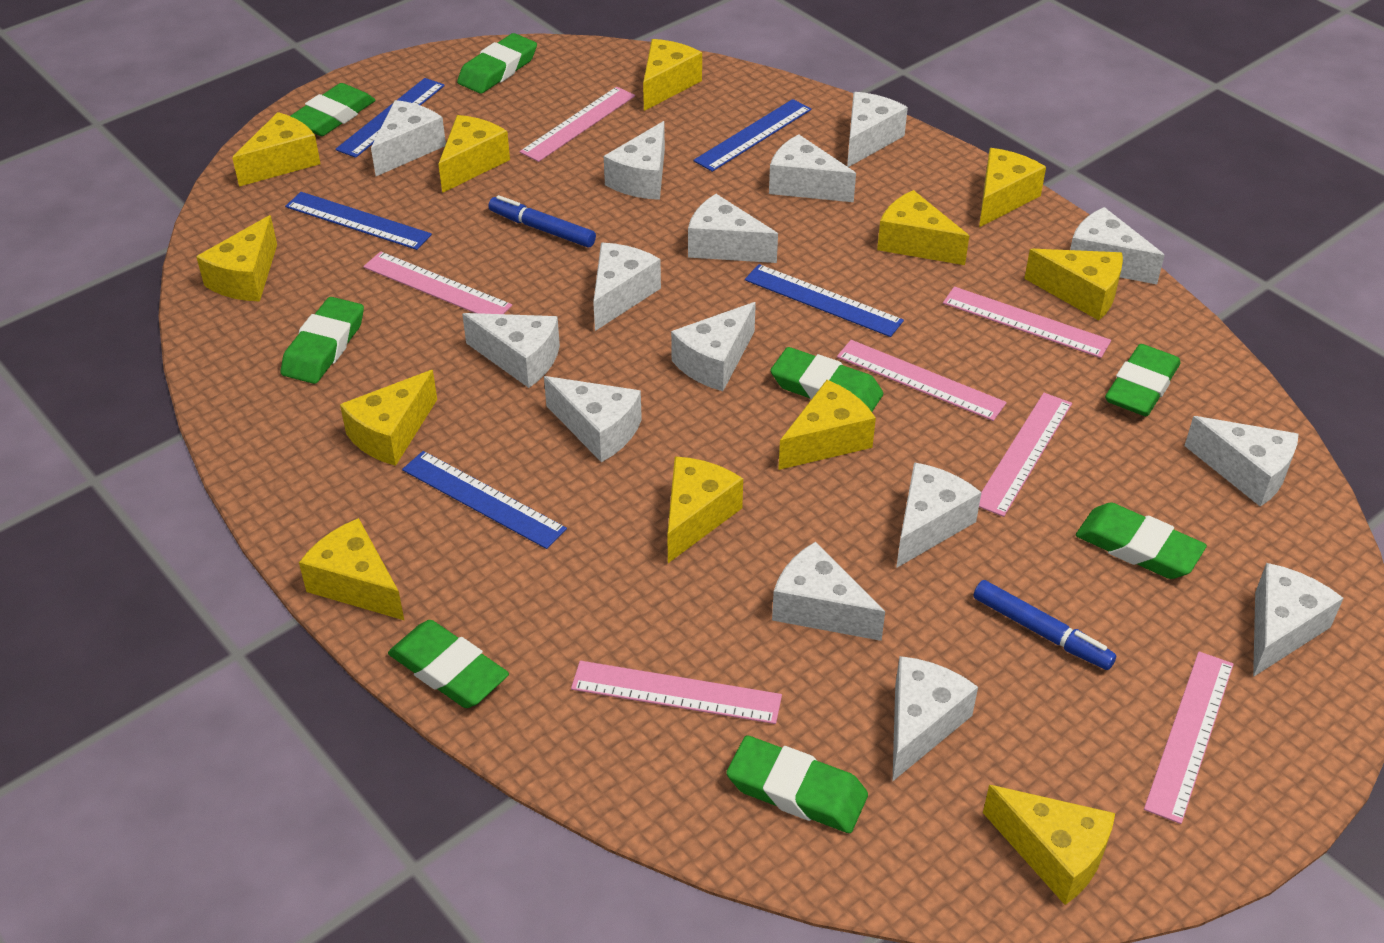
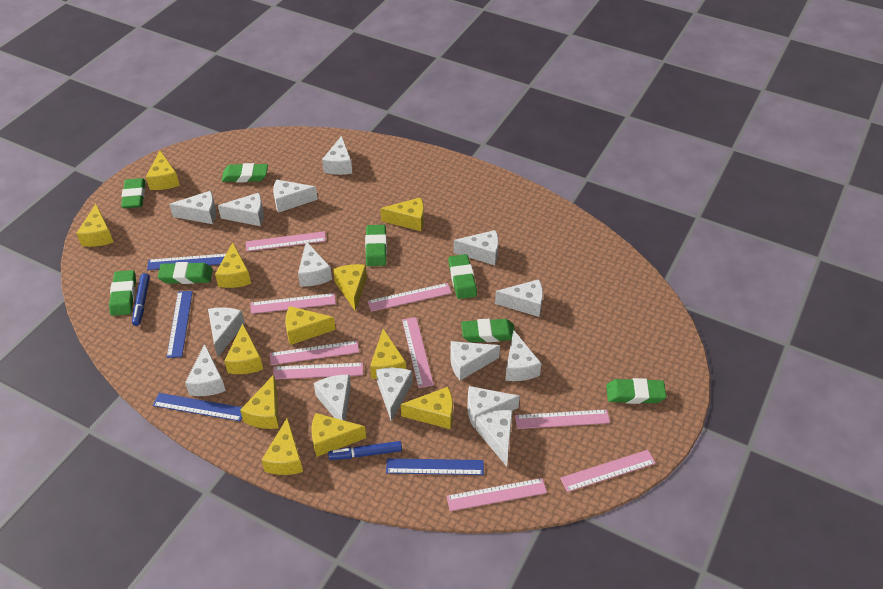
blue ruler: 5 -> 4
pink ruler: 7 -> 9

